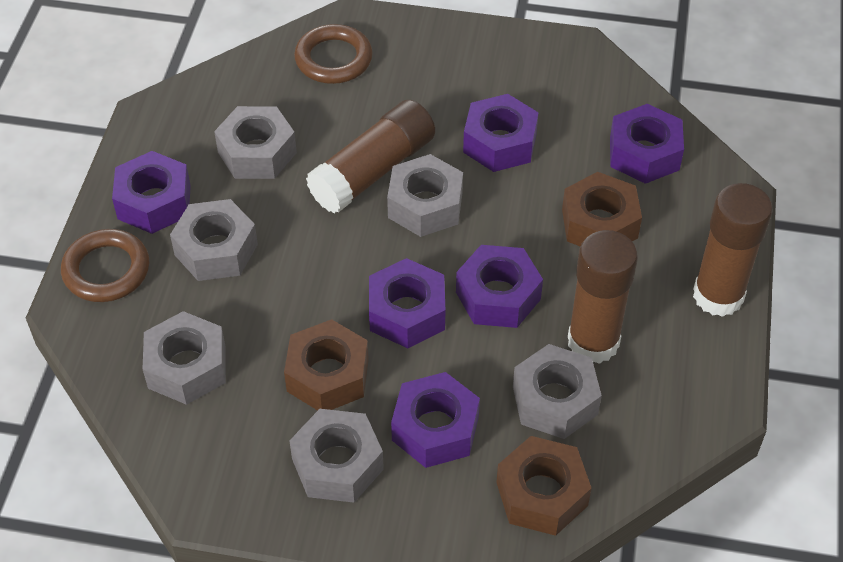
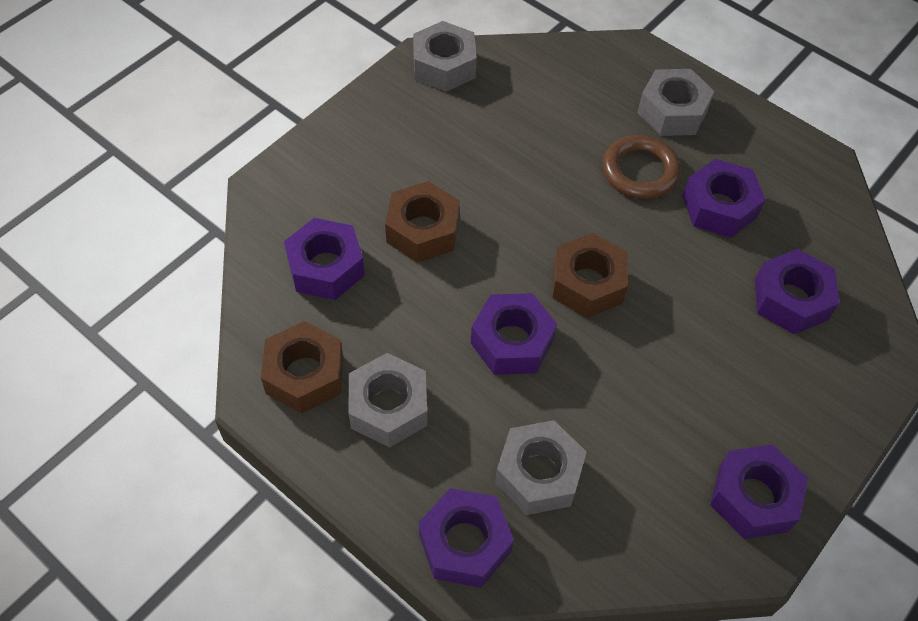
brown glue stick: 3 -> 0
brown ring: 2 -> 1
grey nut: 6 -> 4

